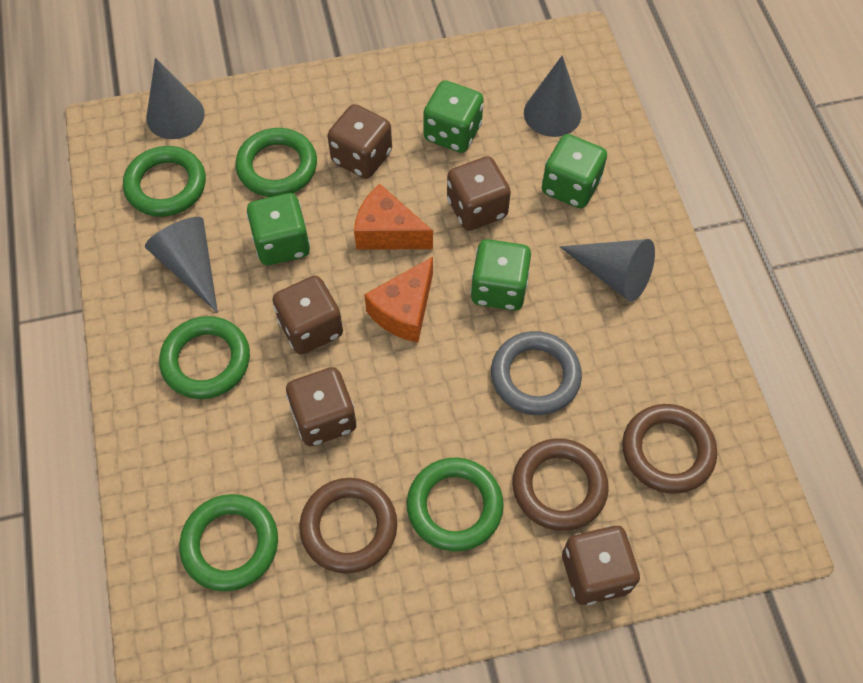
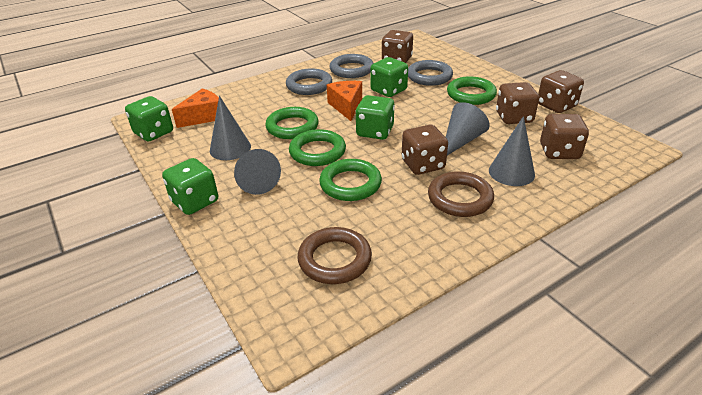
brown ring: 3 -> 2
green ring: 5 -> 4
grey ring: 1 -> 3

